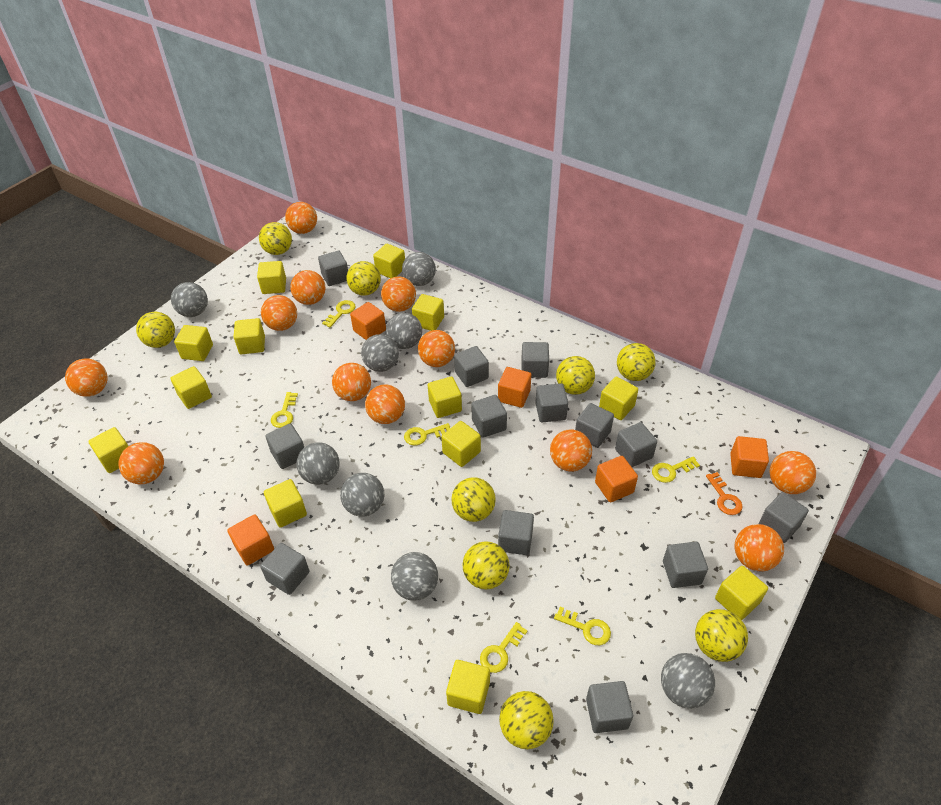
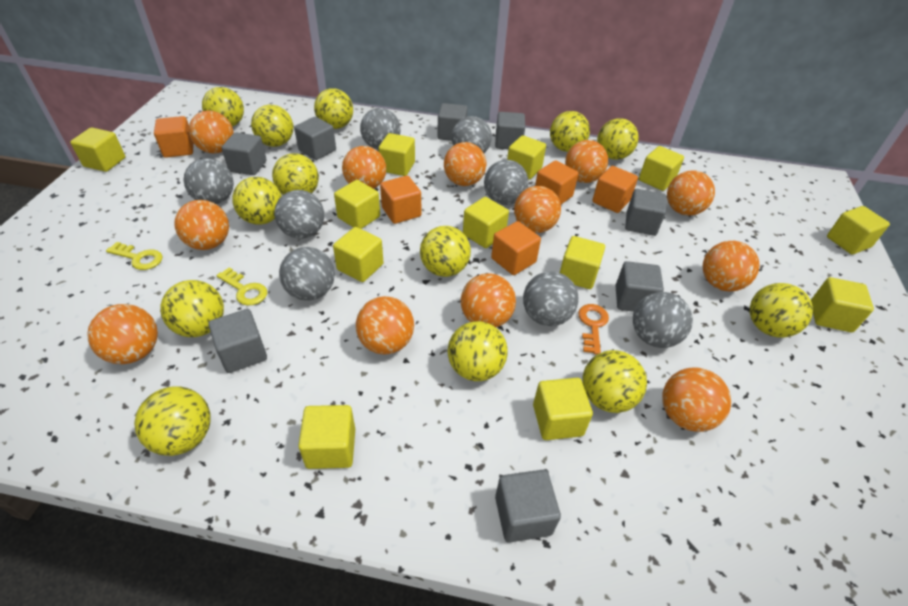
grey cube: 13 -> 8
yellow ball: 9 -> 13
yellow cube: 13 -> 12
yellow key: 6 -> 2

